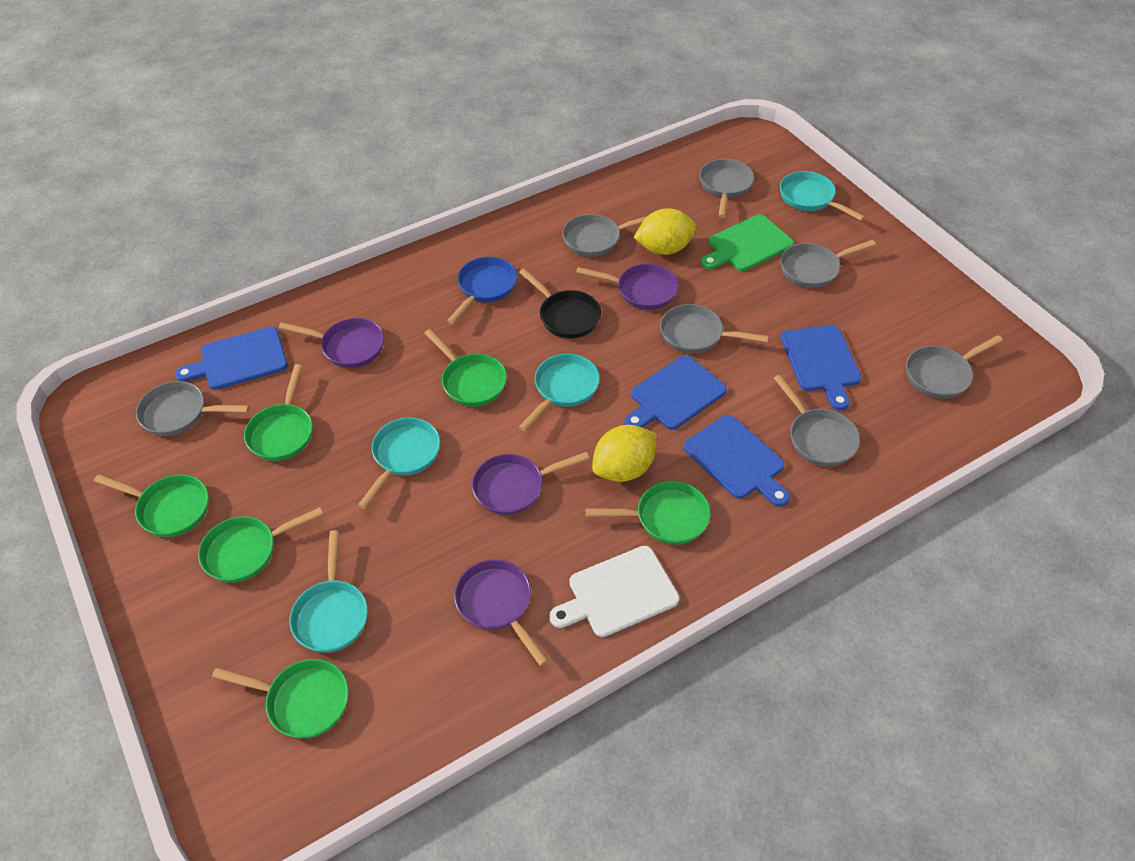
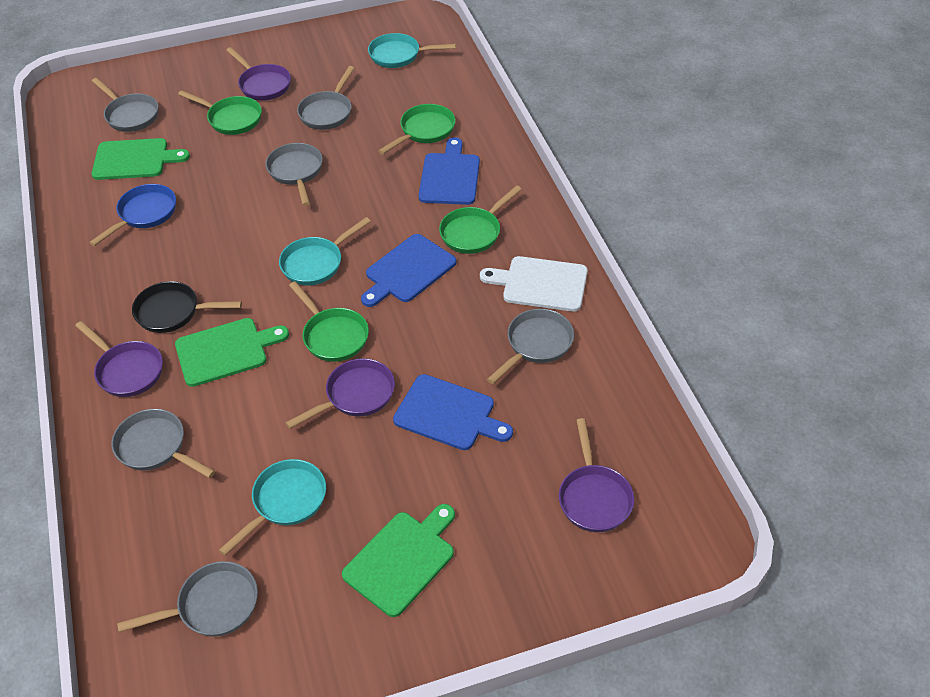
blue cutting board: 4 -> 3
green cutting board: 1 -> 3
green pan: 6 -> 4
grey pan: 7 -> 6
turquoise pan: 4 -> 3
yellow lemon: 2 -> 0

